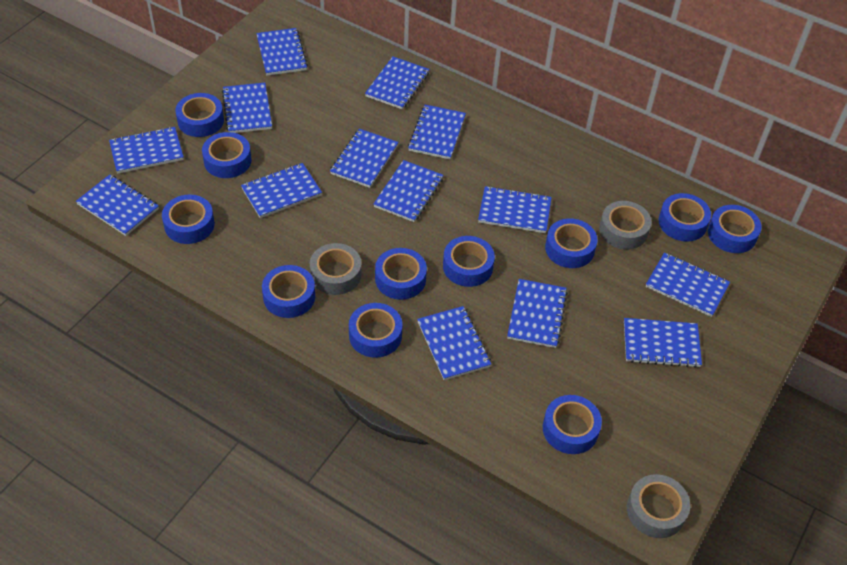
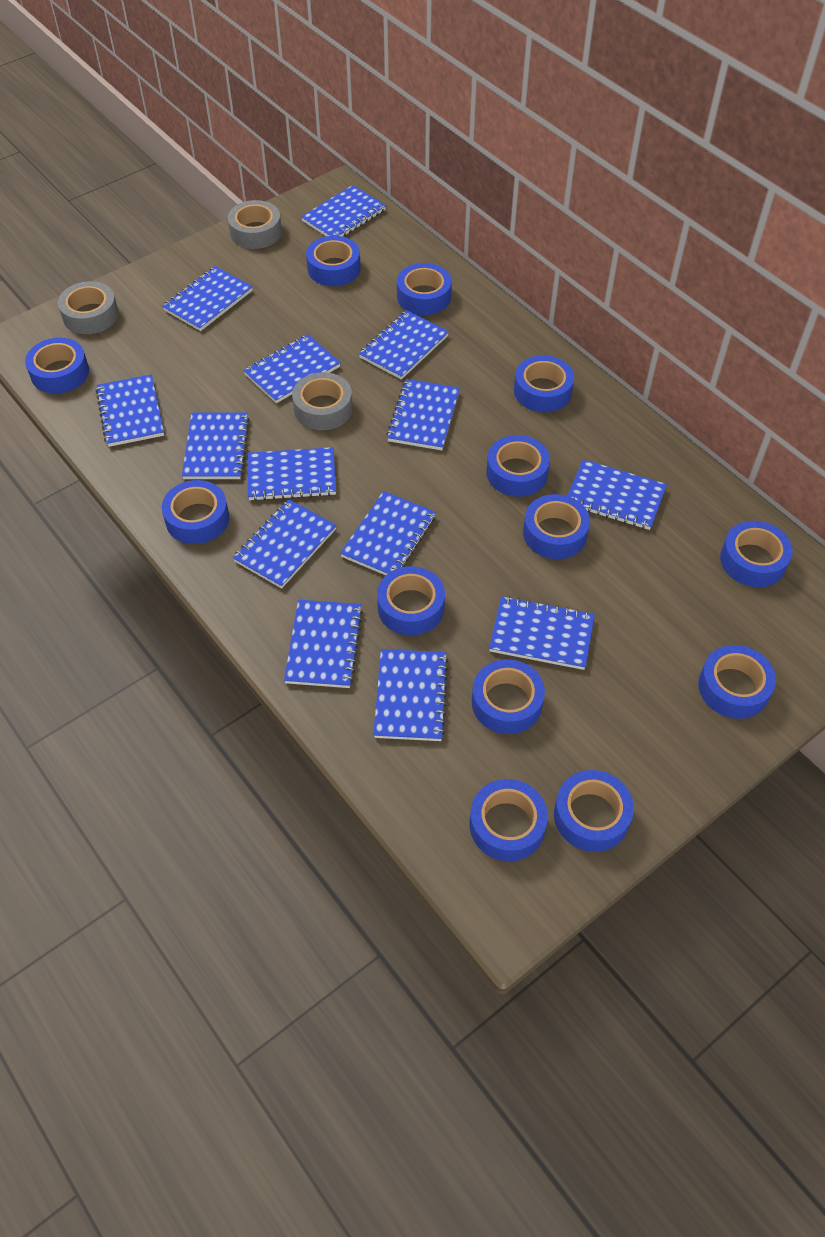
blue tape: 11 -> 13

